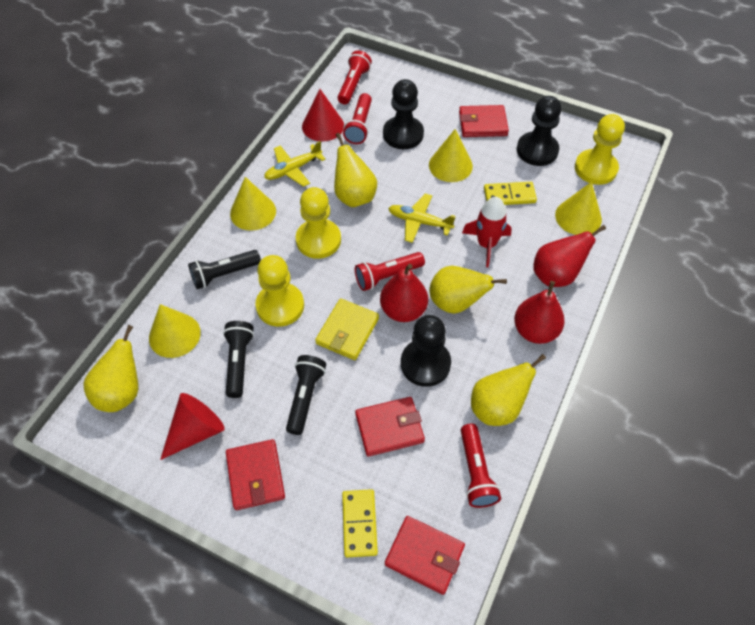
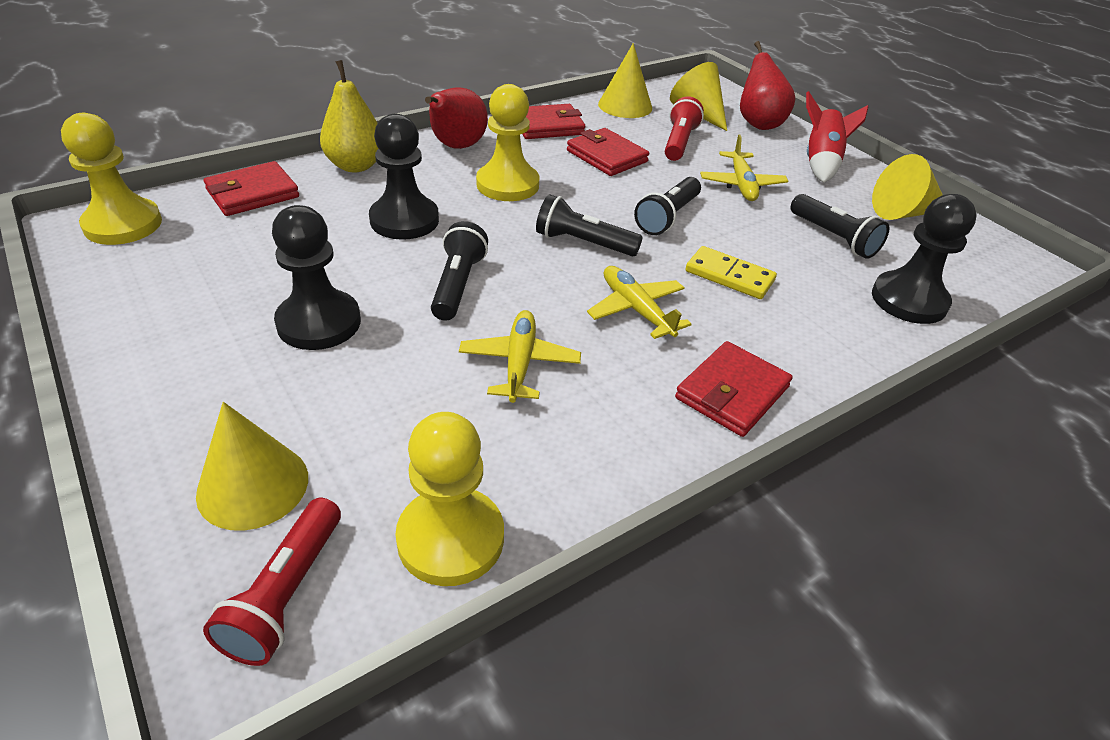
black flashlight: 3 -> 4
red cone: 2 -> 0
red flashlight: 4 -> 2
red pear: 3 -> 2
yellow domino: 2 -> 1
yellow pear: 4 -> 1
yellow plane: 2 -> 3
yellow wallet: 1 -> 0

